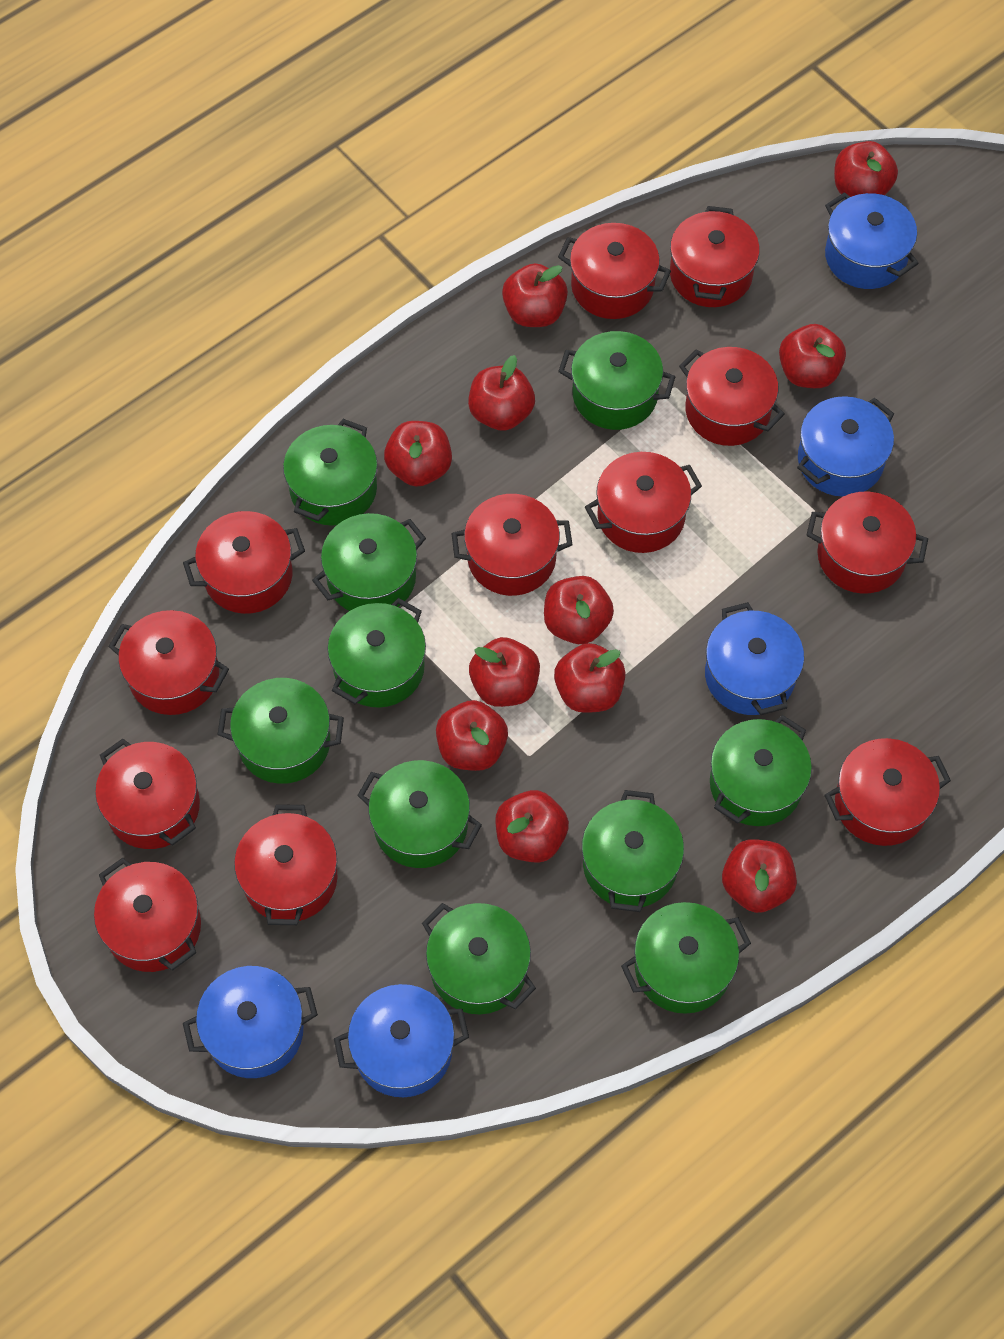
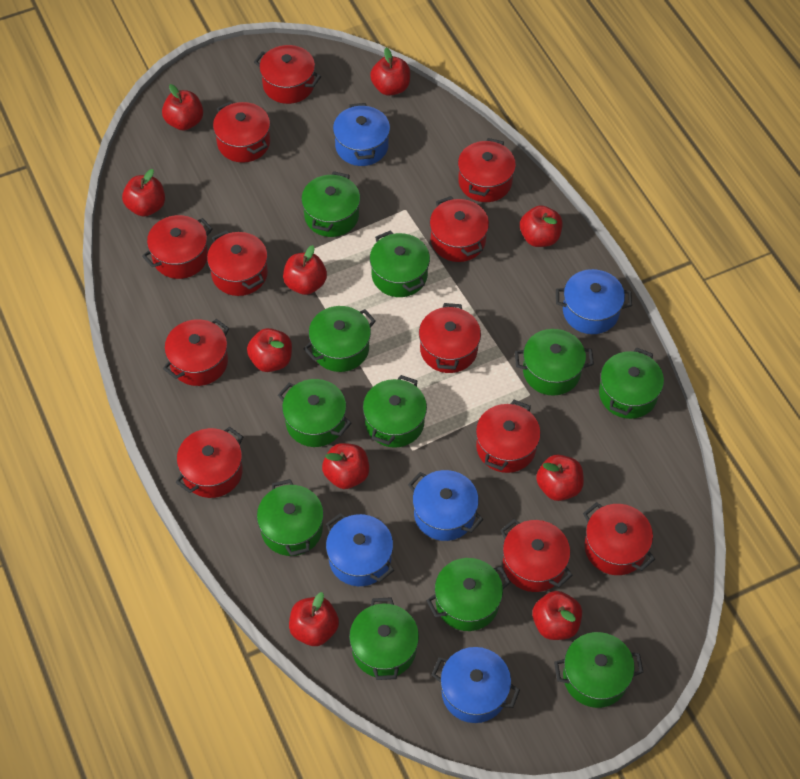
green pot: 10 -> 11
red apple: 11 -> 10

